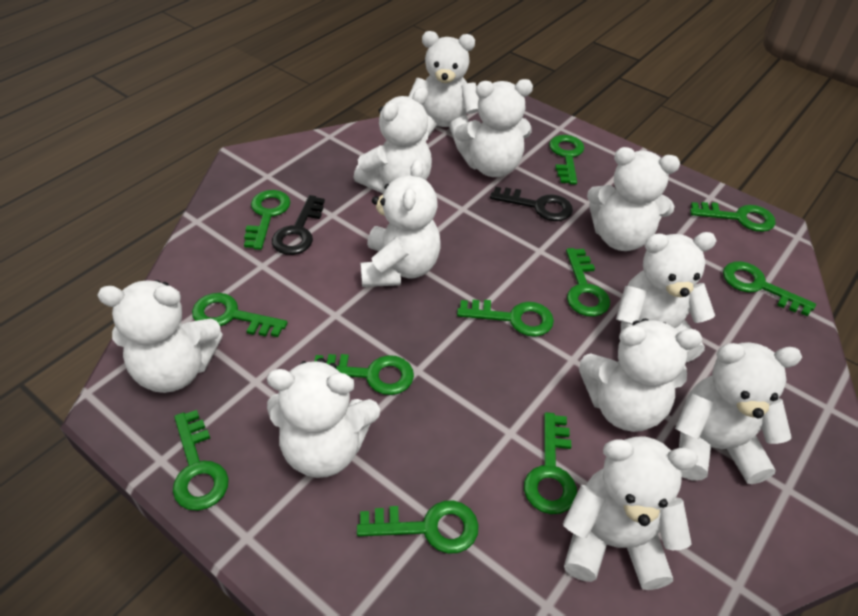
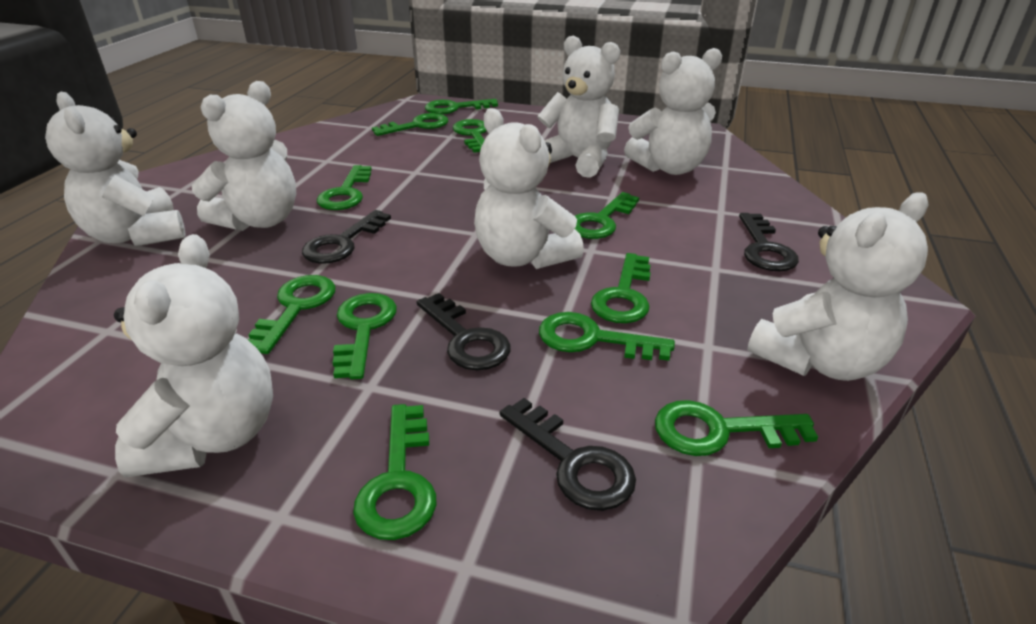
black key: 2 -> 4
white teddy bear: 11 -> 7

